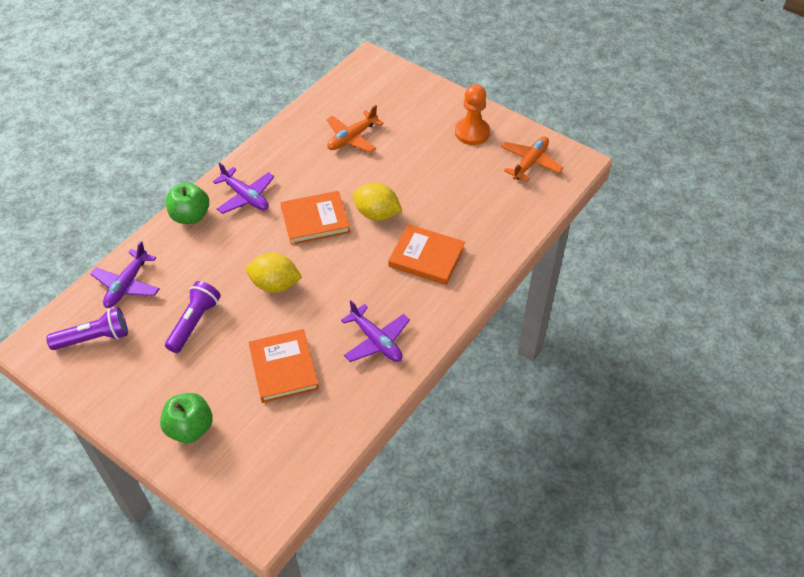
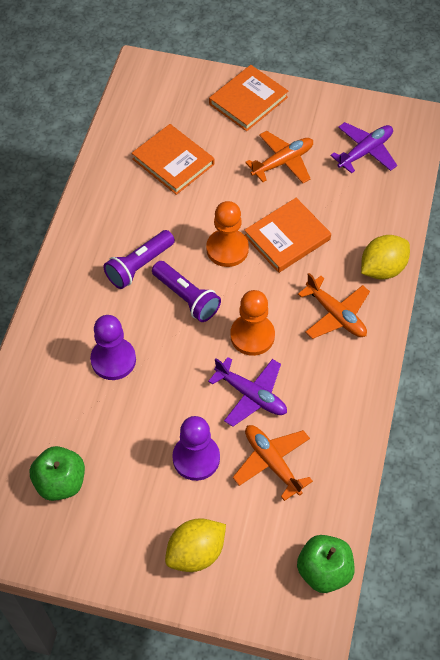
orange pawn: 1 -> 2
orange plane: 2 -> 3
purple pawn: 0 -> 2
purple plane: 3 -> 2

